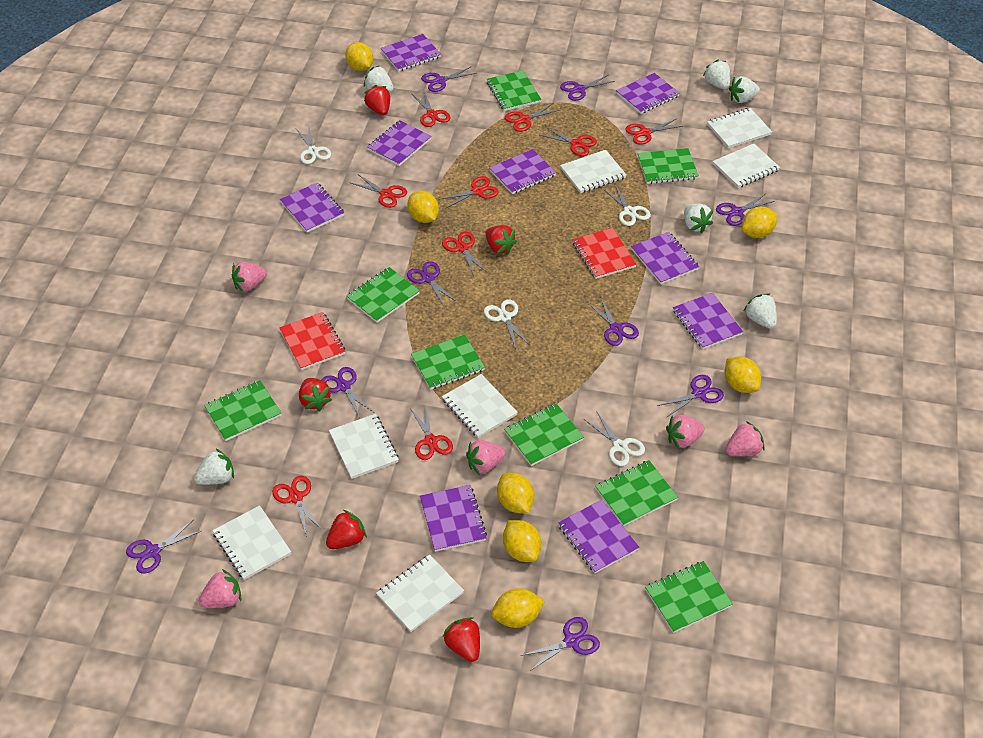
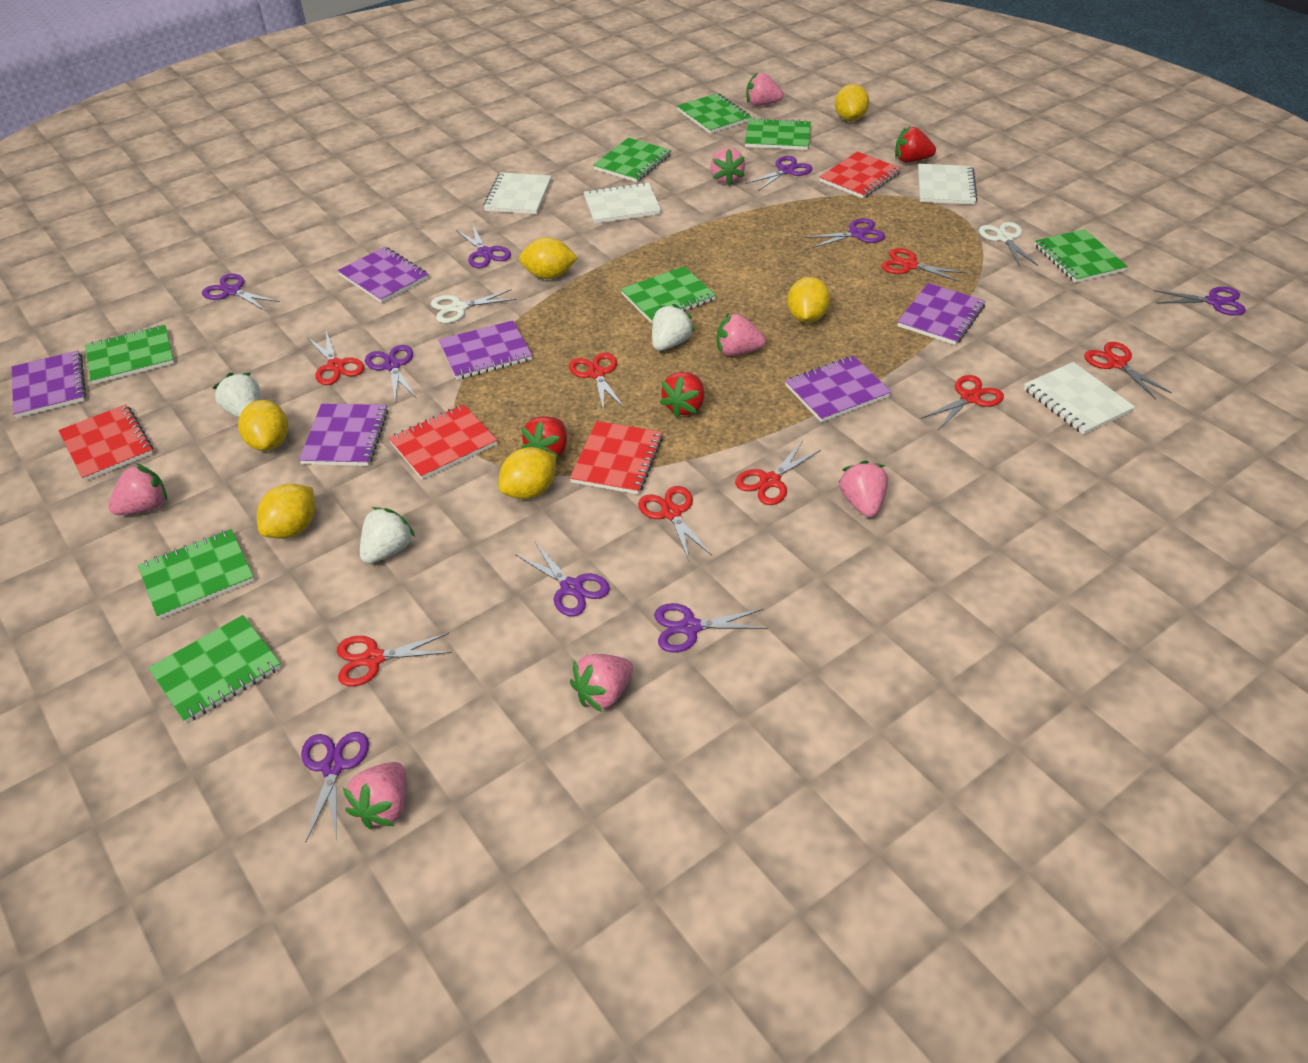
pink strawberry: 5 -> 7
purple notebook: 9 -> 6
red notebook: 2 -> 4
red scissors: 9 -> 8
red strawberry: 5 -> 3
white notebook: 7 -> 4
white scissors: 4 -> 2
white strawberry: 6 -> 3
yellow lemon: 7 -> 6

